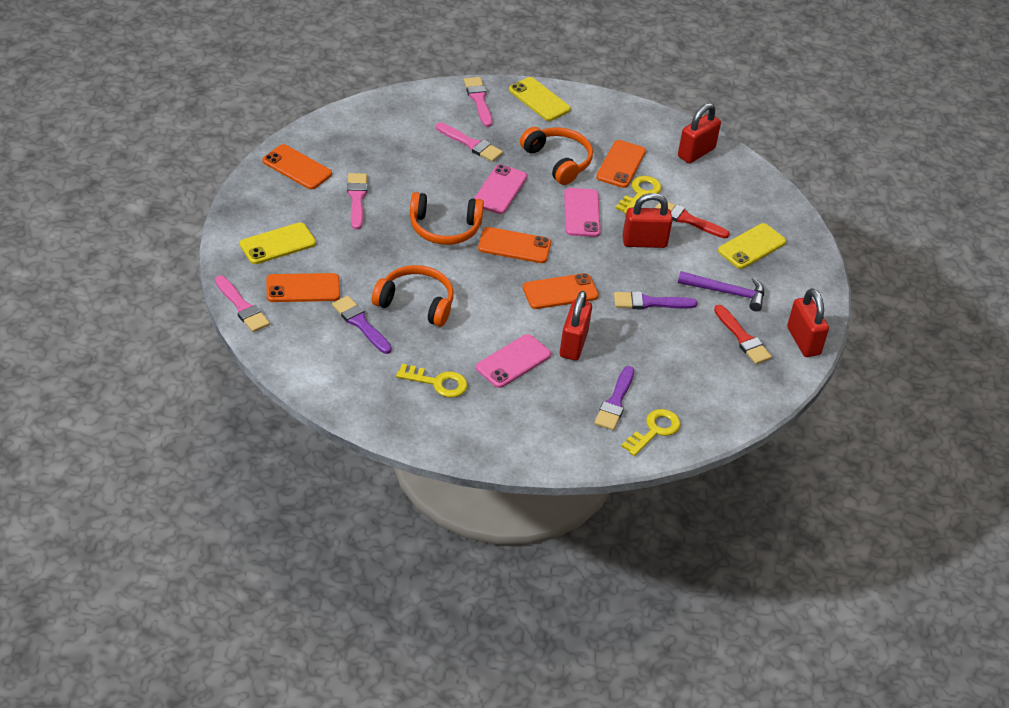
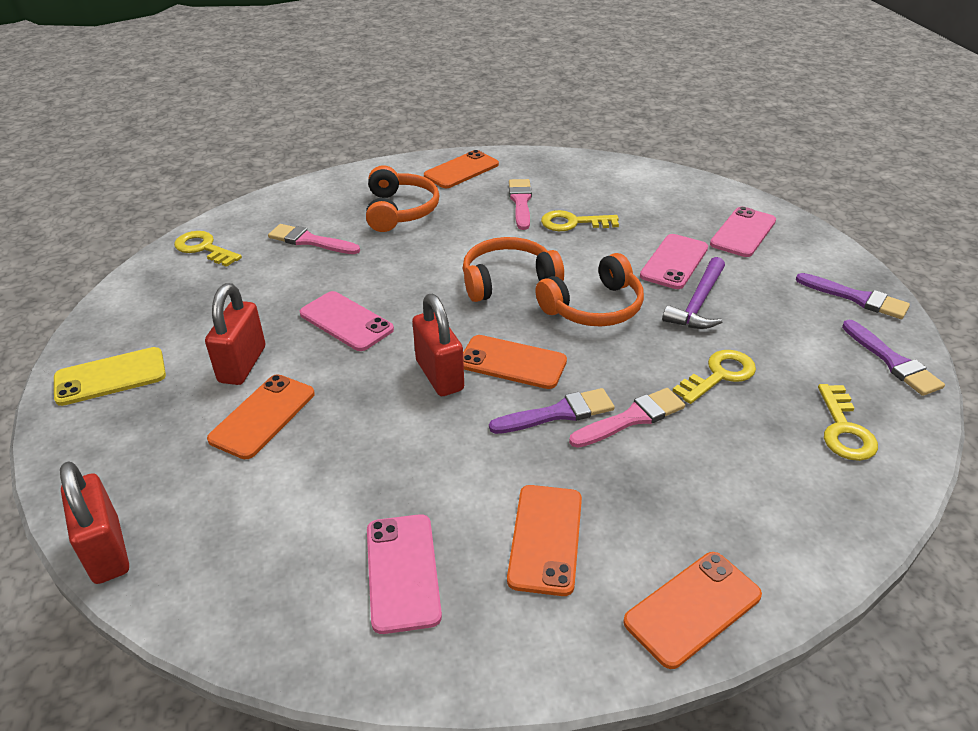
pink brush: 4 -> 3
pink phone: 3 -> 4
red brush: 2 -> 0
red padlock: 4 -> 3
yellow key: 3 -> 4
yellow phone: 3 -> 1

